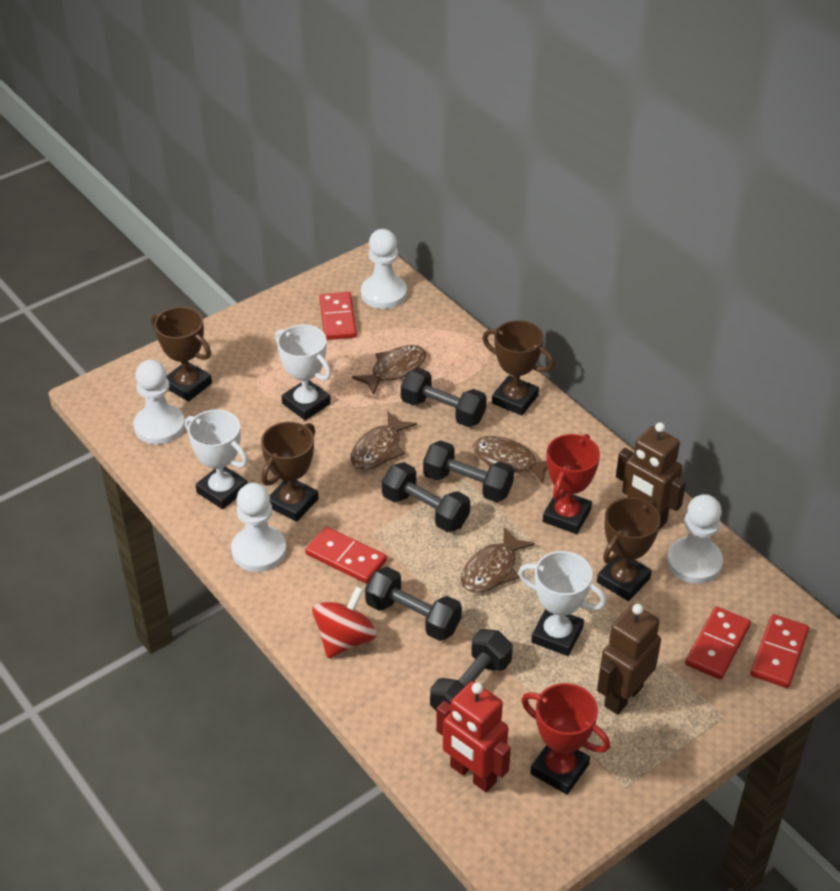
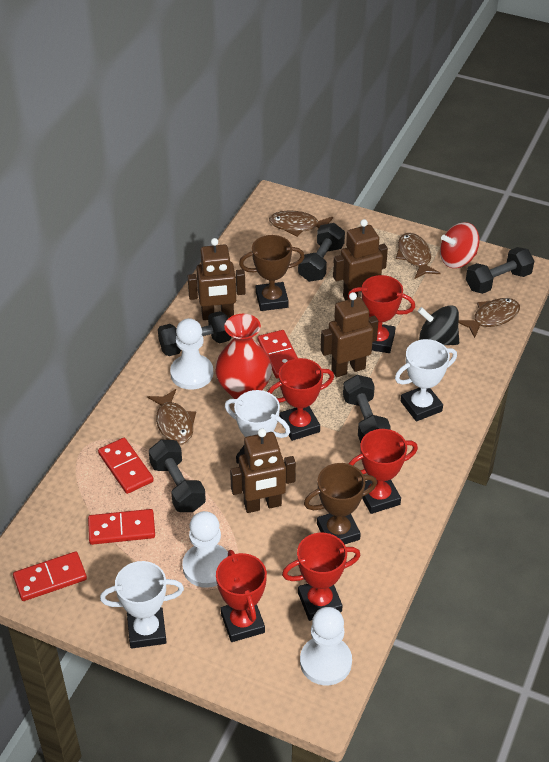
black spinning top: 0 -> 1
brown robot: 2 -> 4
brown trophy: 4 -> 2
red robot: 1 -> 0
red trophy: 2 -> 5
red vase: 0 -> 1
white pawn: 4 -> 3

